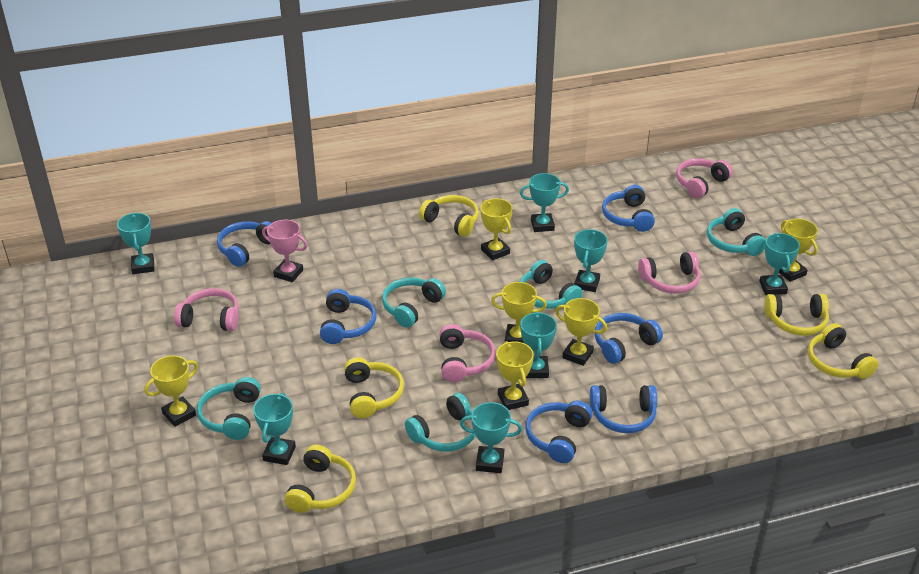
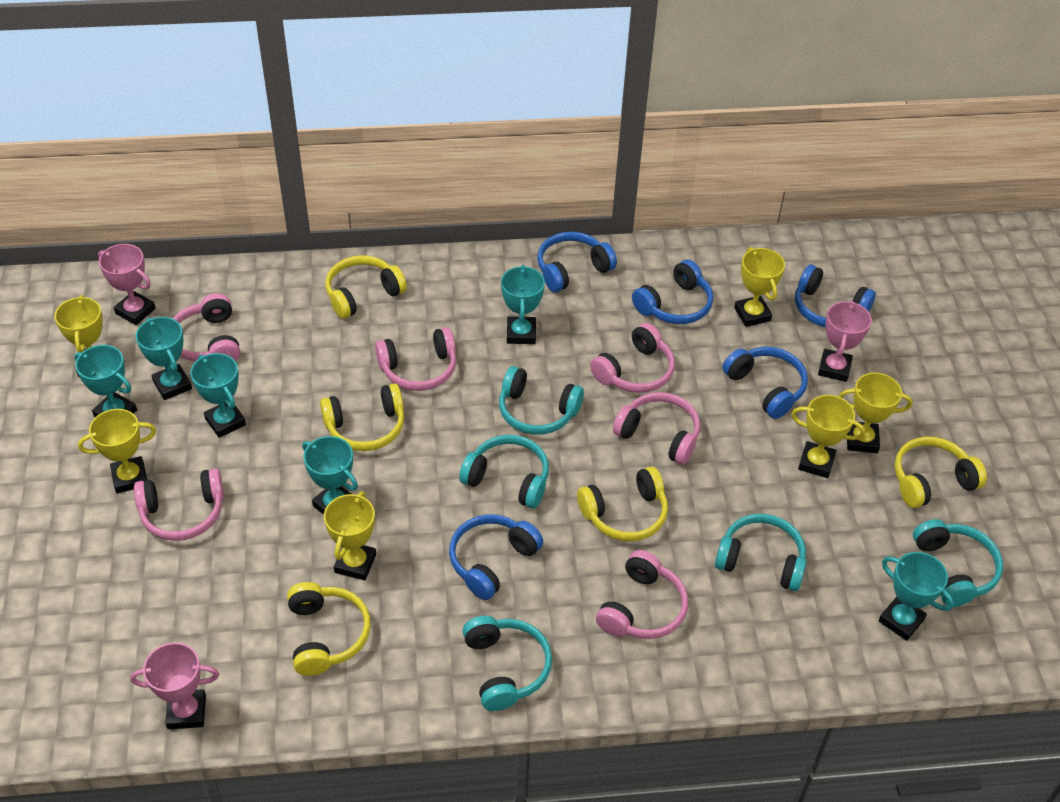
blue headphones: 6 -> 5
pink headphones: 4 -> 6
pink trophy: 1 -> 3
turquoise trophy: 7 -> 6

